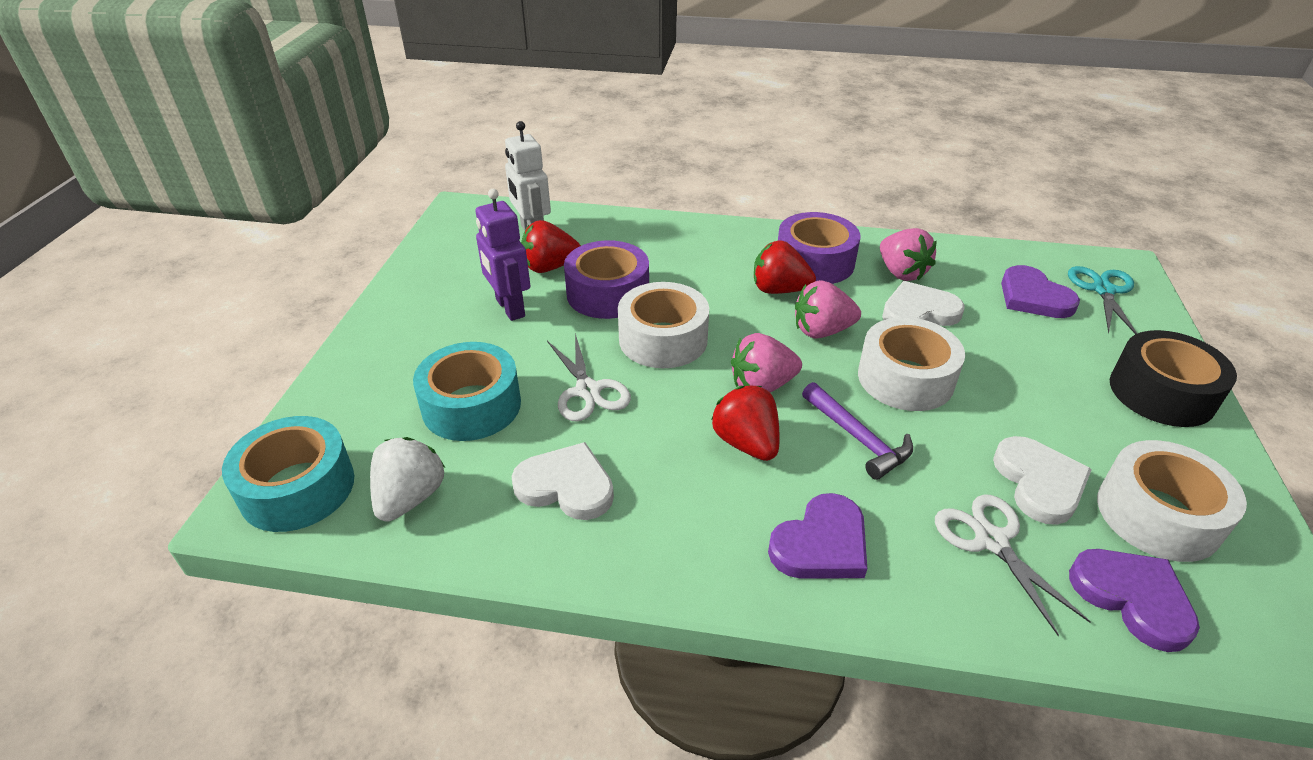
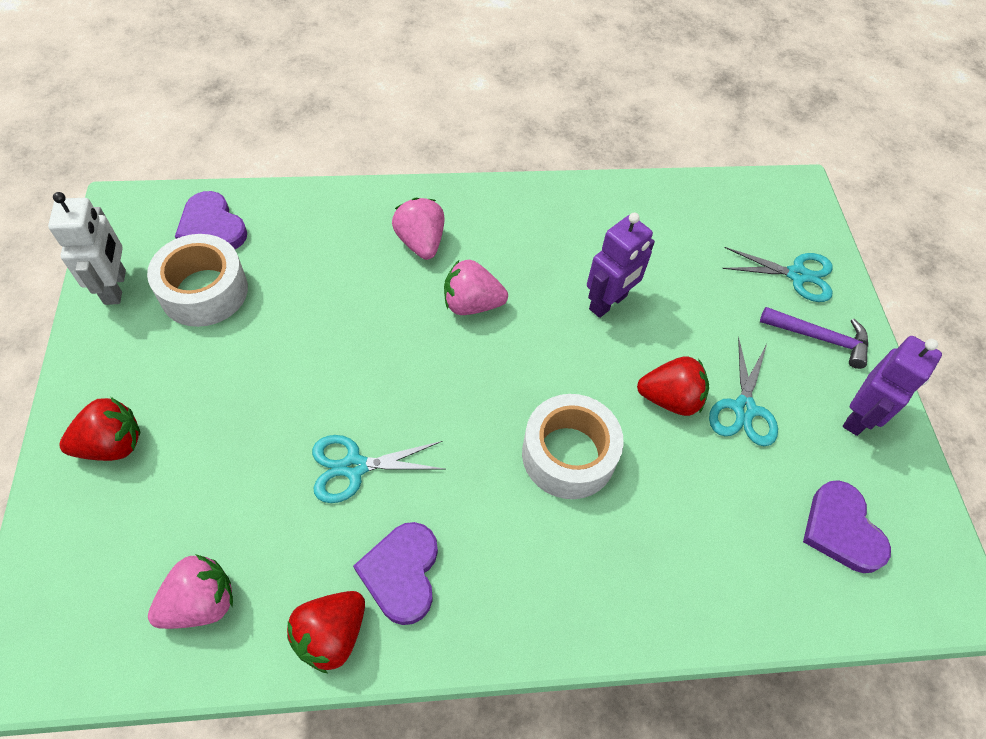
black tape: 1 -> 0
purple robot: 1 -> 2
purple tape: 2 -> 0
turquoise scissors: 1 -> 3
turquoise tape: 2 -> 0
white heart: 3 -> 0
white scissors: 2 -> 0
white strawberry: 1 -> 0
white tape: 3 -> 2

